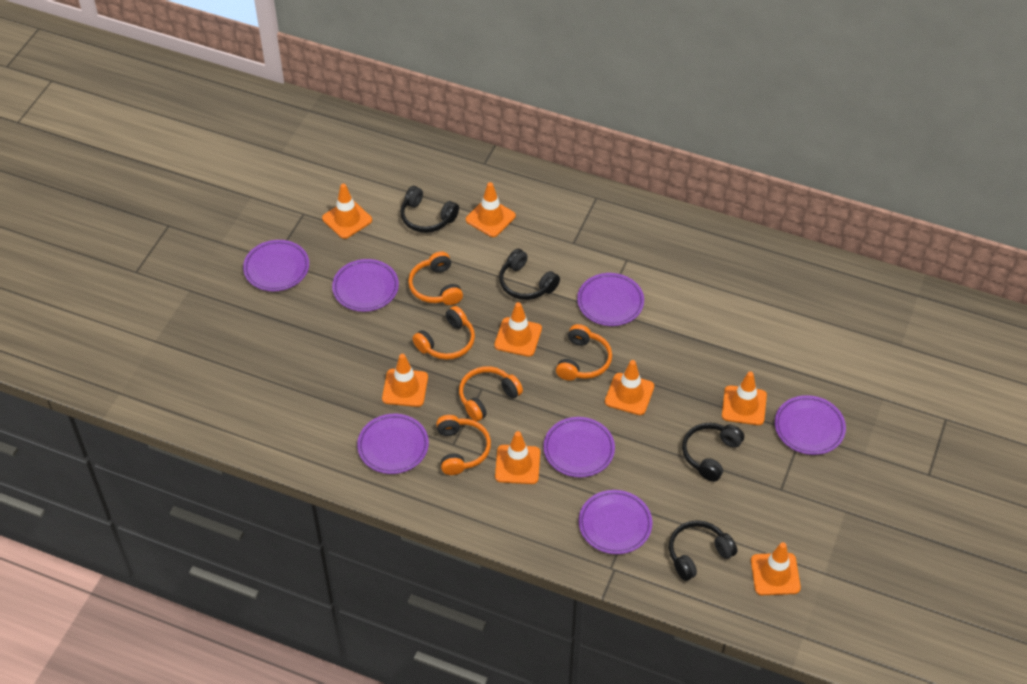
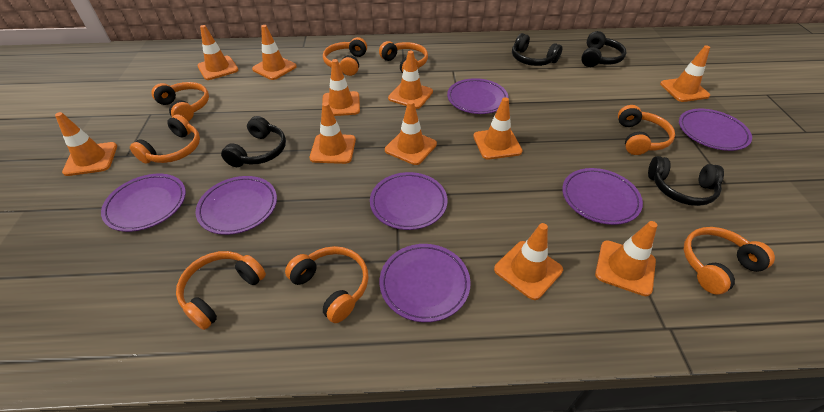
orange headphones: 5 -> 8
orange traffic cone: 8 -> 11

